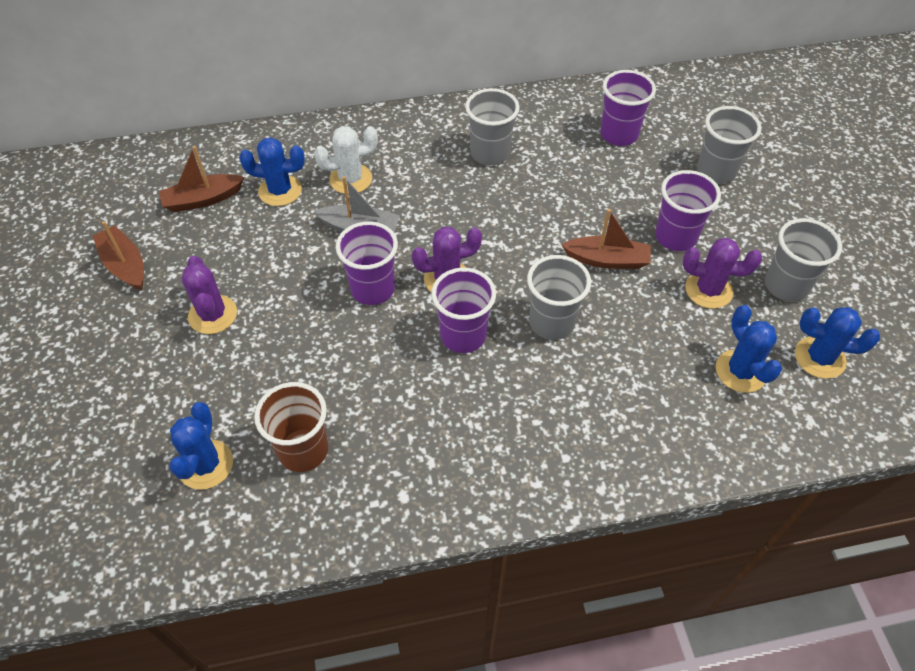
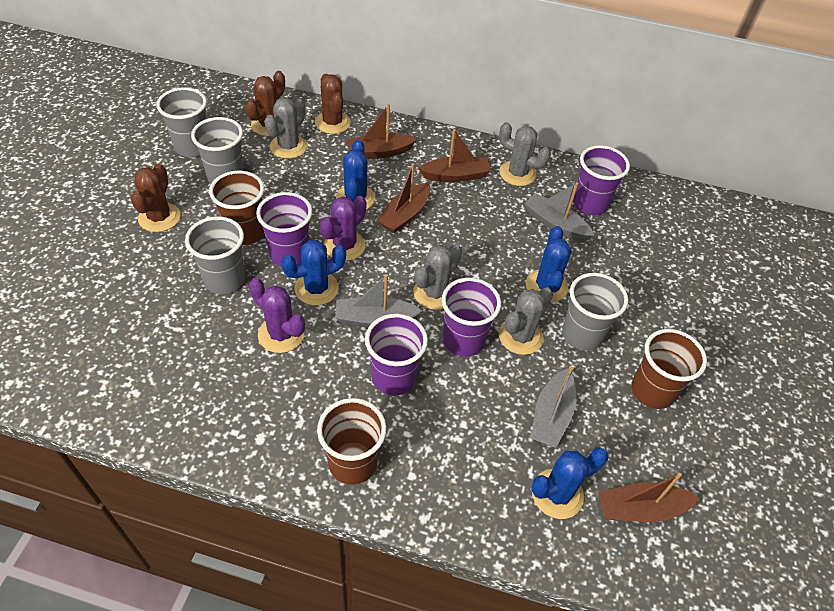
brown boat: 3 -> 4
brown cactus: 0 -> 3
brown cup: 1 -> 3
grey boat: 1 -> 3
grey cactus: 0 -> 4
purple cactus: 3 -> 2
white cactus: 1 -> 0

